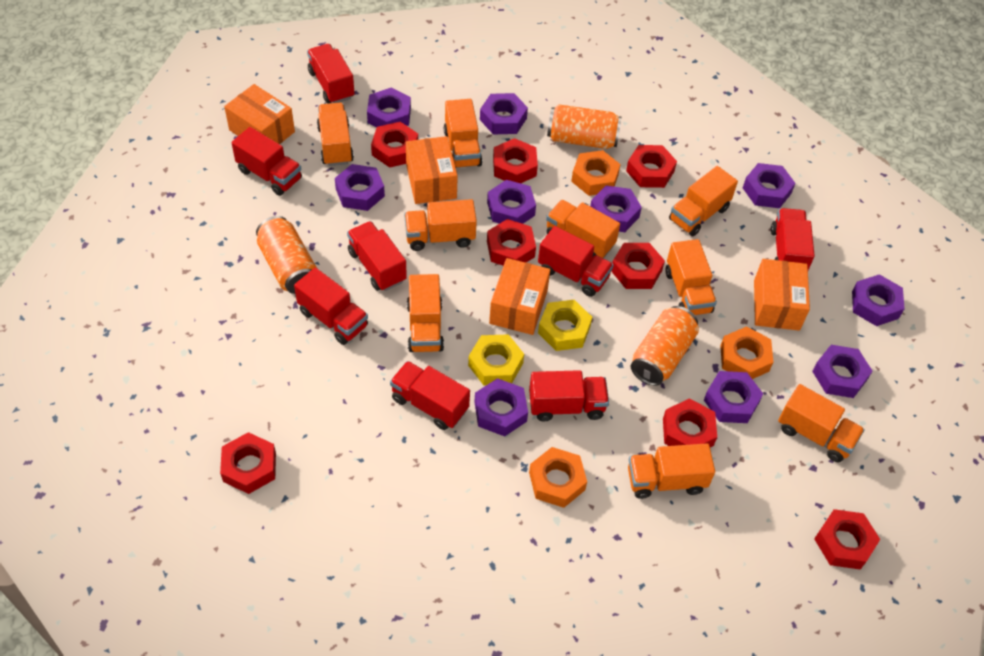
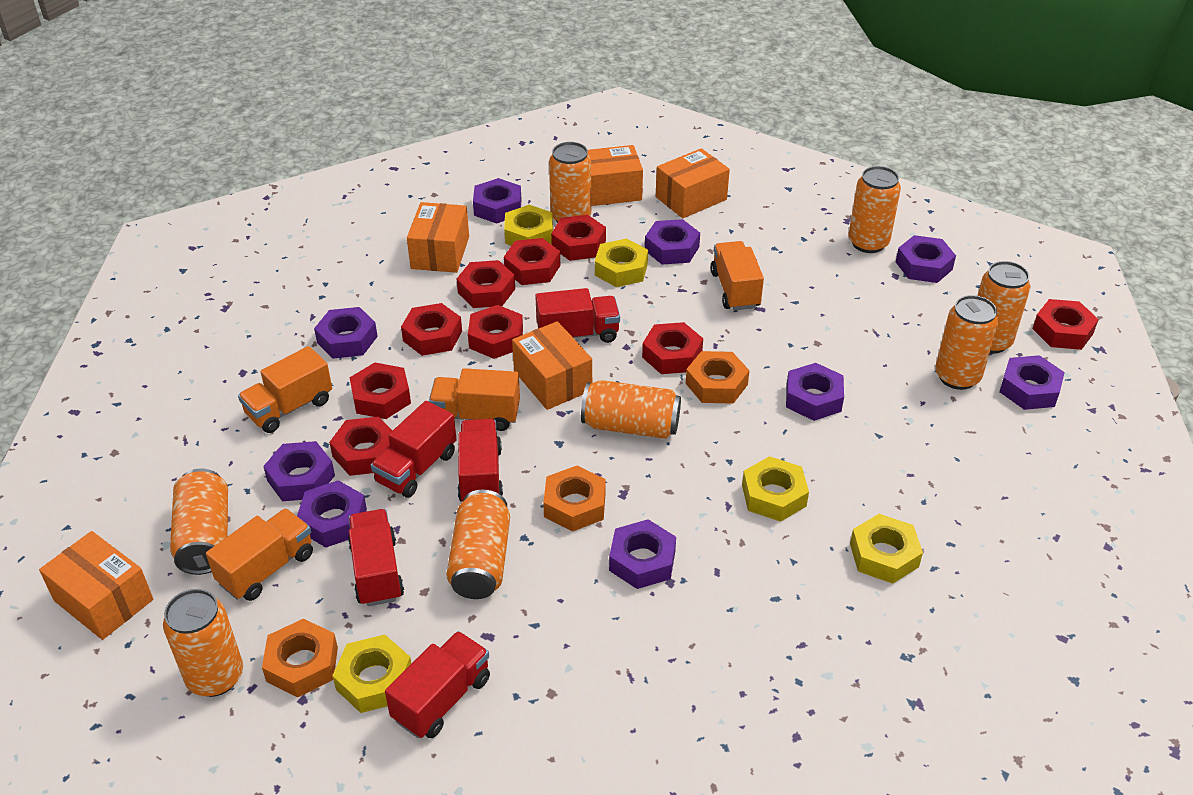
orange box: 4 -> 5
orange can: 3 -> 8
orange truck: 9 -> 4
purple nut: 10 -> 9
red nut: 8 -> 9
red truck: 8 -> 5
yellow nut: 2 -> 5

